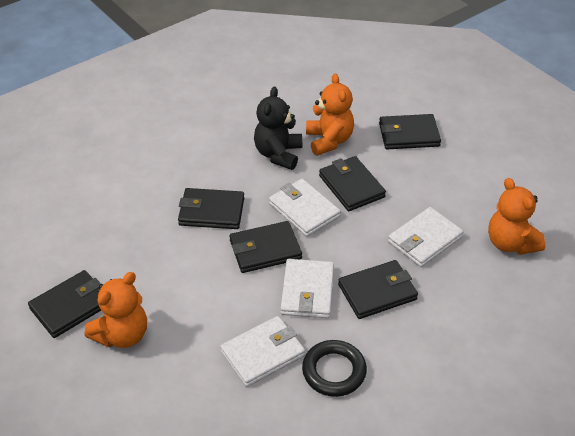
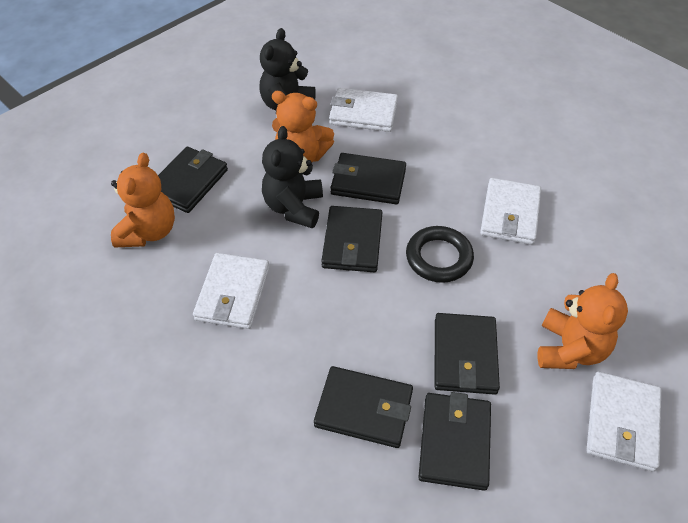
black teddy bear: 1 -> 2

